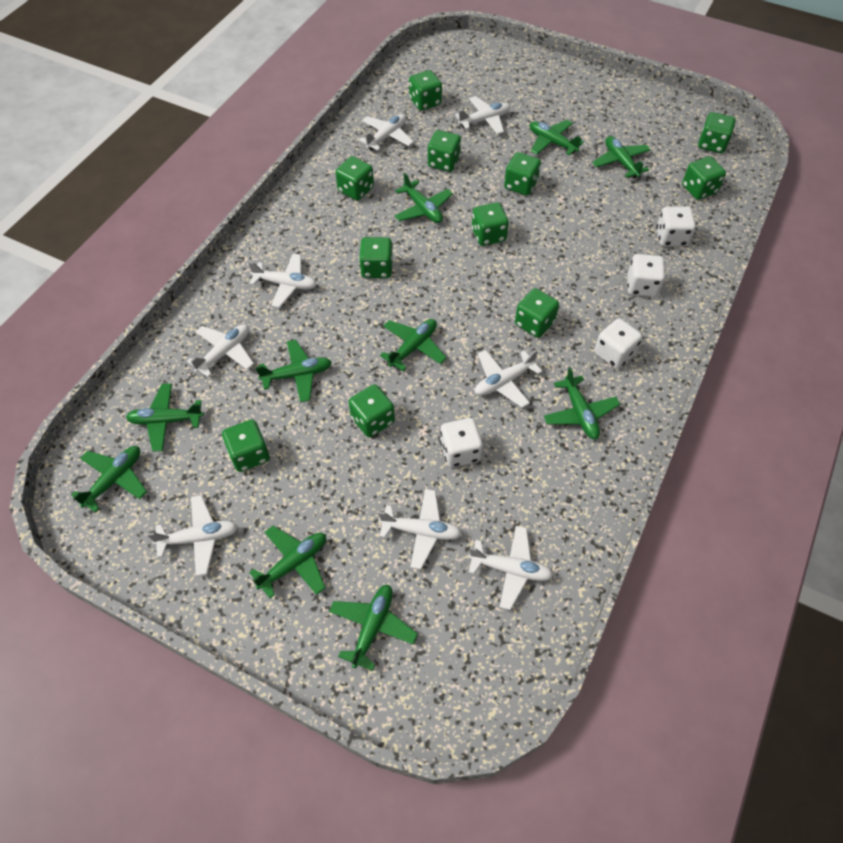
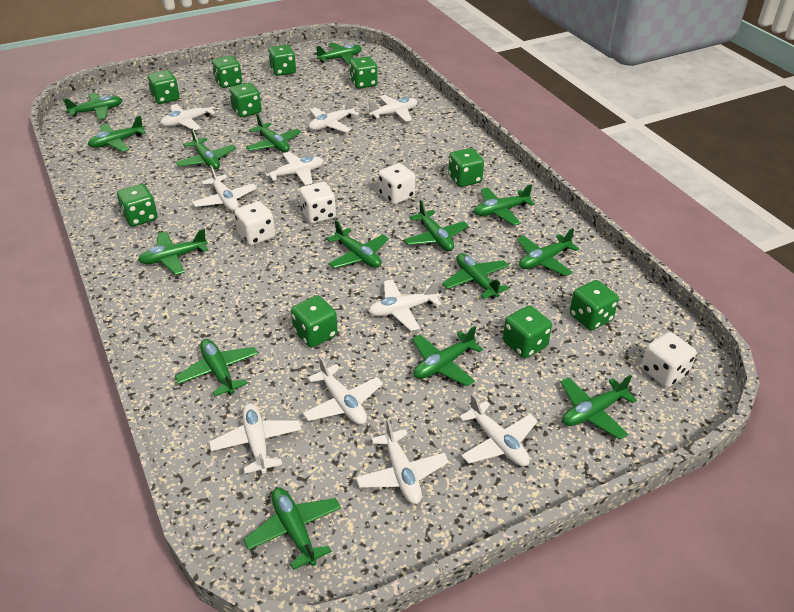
green dice: 11 -> 10
green plane: 10 -> 15
white plane: 8 -> 10

